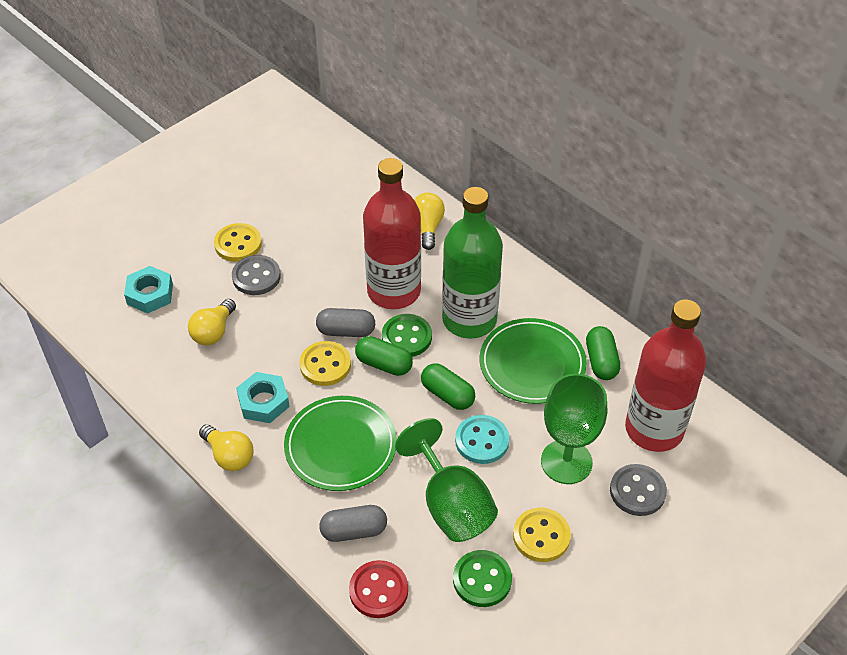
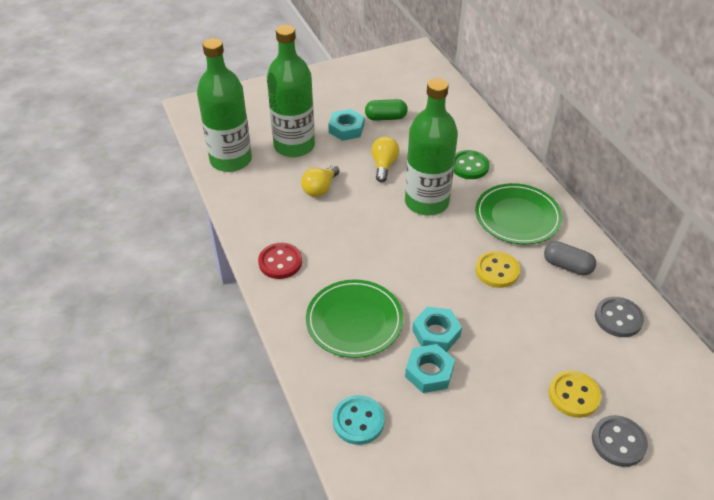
green bottle: 1 -> 3
green button: 2 -> 1
green capsule: 3 -> 1
green goblet: 2 -> 0
grey capsule: 2 -> 1
red bottle: 2 -> 0
turquoise nut: 2 -> 3
yellow button: 3 -> 2
yellow light bulb: 3 -> 2

